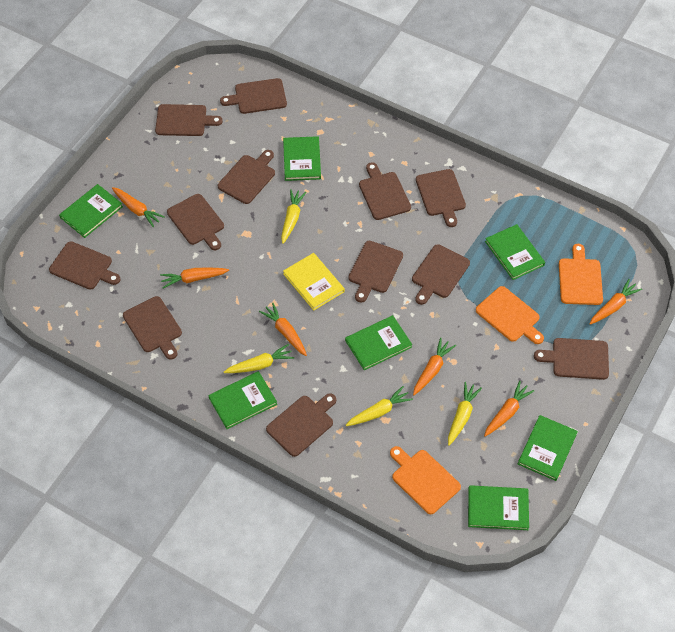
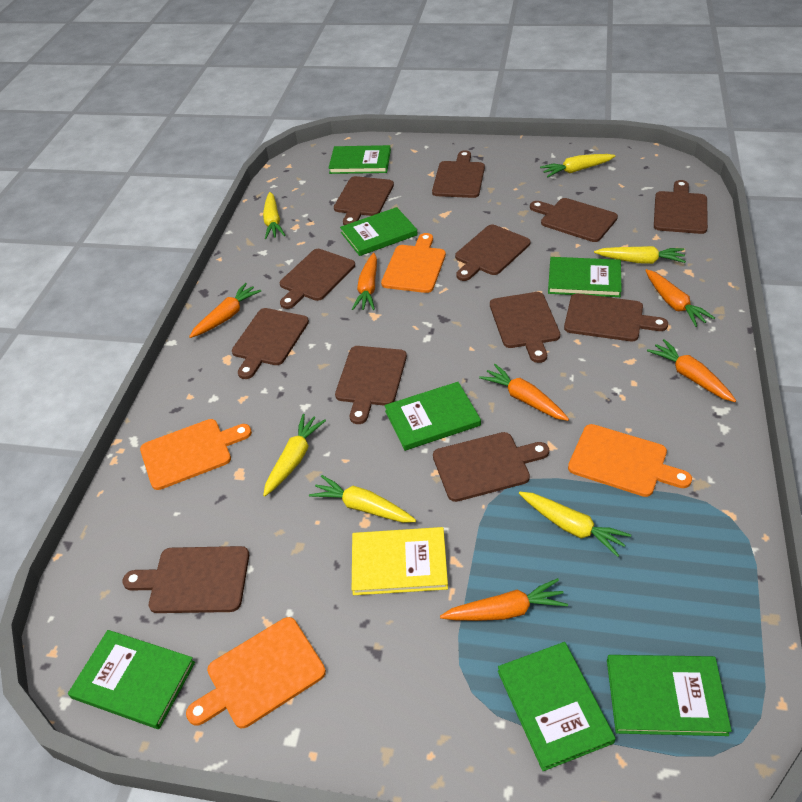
orange cutting board: 3 -> 4
yellow carrot: 4 -> 6

